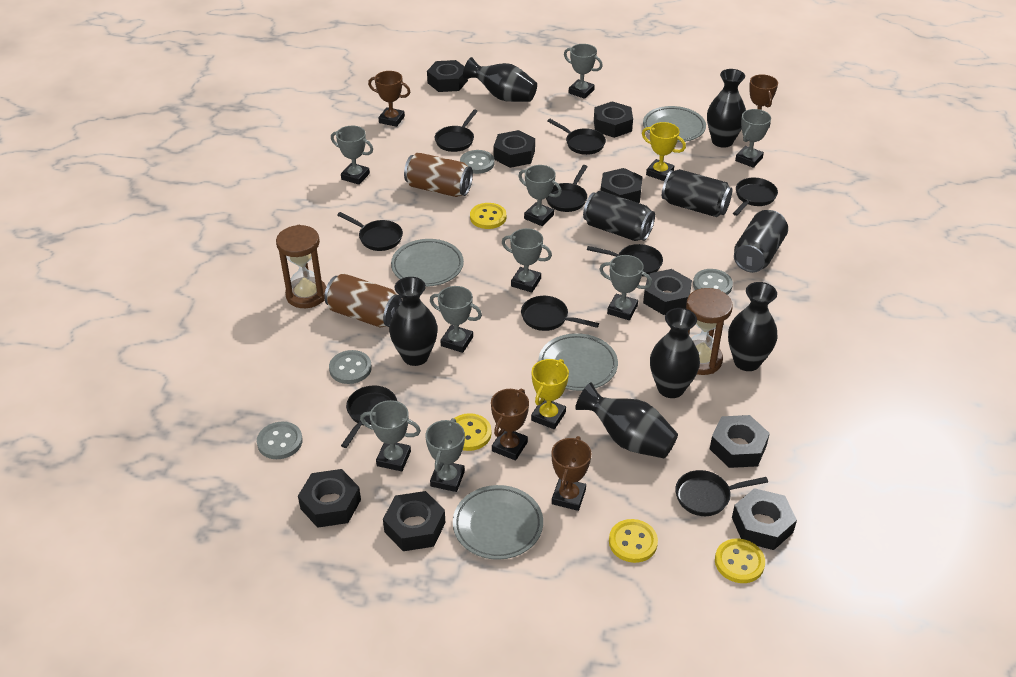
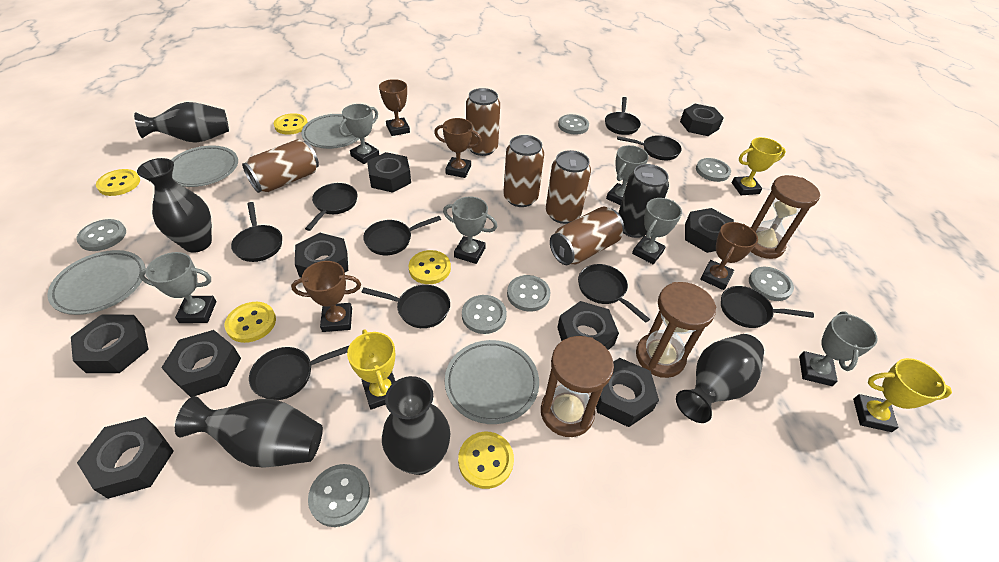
black can: 3 -> 1
black vase: 6 -> 5
brown can: 2 -> 5
brown hourglass: 2 -> 3
grey button: 4 -> 7
grey trophy: 9 -> 6
yellow button: 4 -> 5
yellow trophy: 2 -> 3

